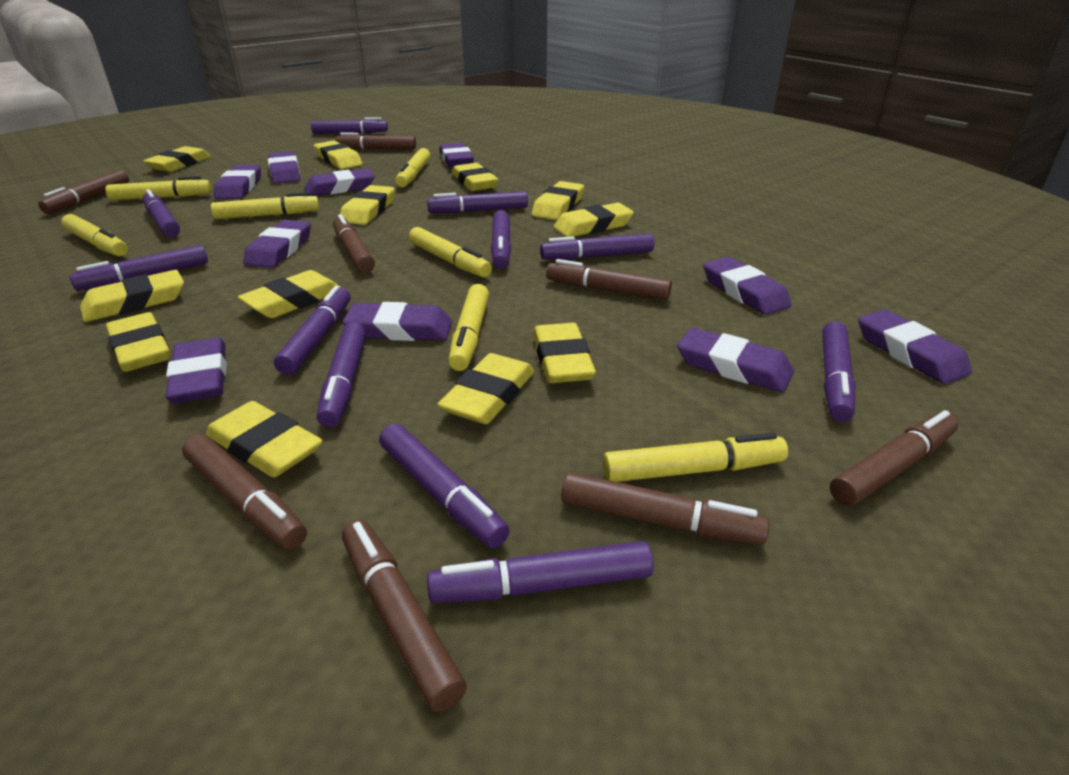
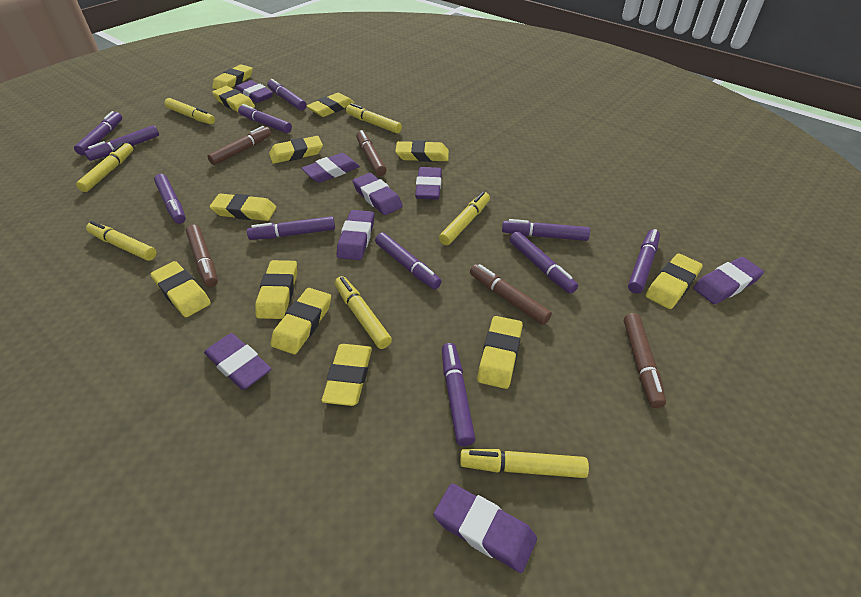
brown marker: 8 -> 5
purple eraser: 10 -> 8

